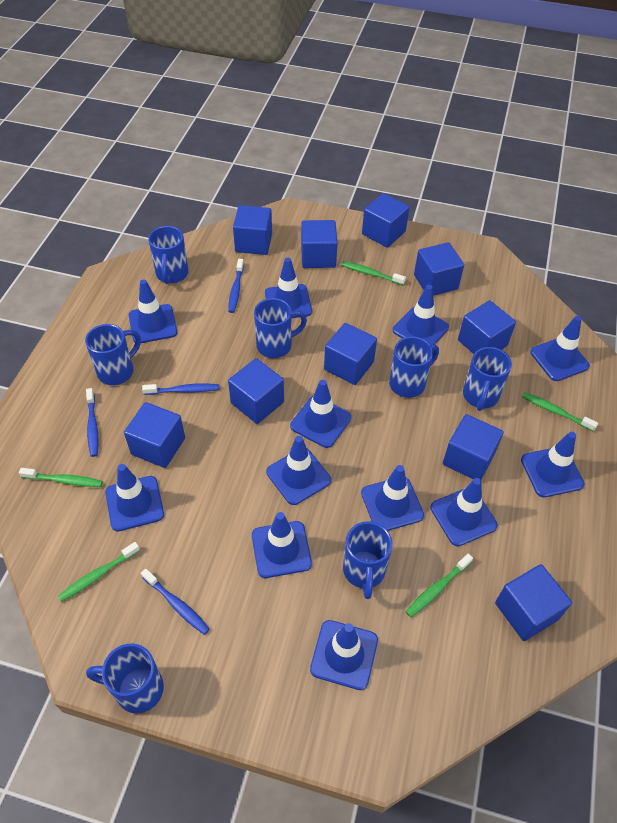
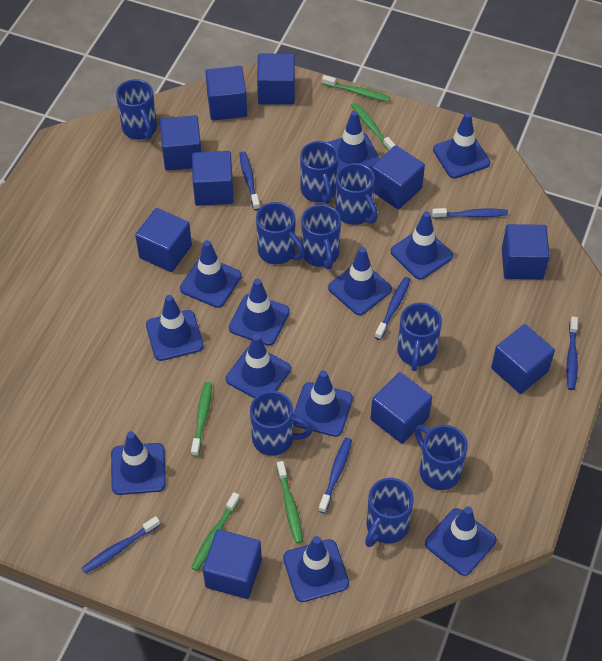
blue mug: 7 -> 9
blue toothbrush: 4 -> 6

